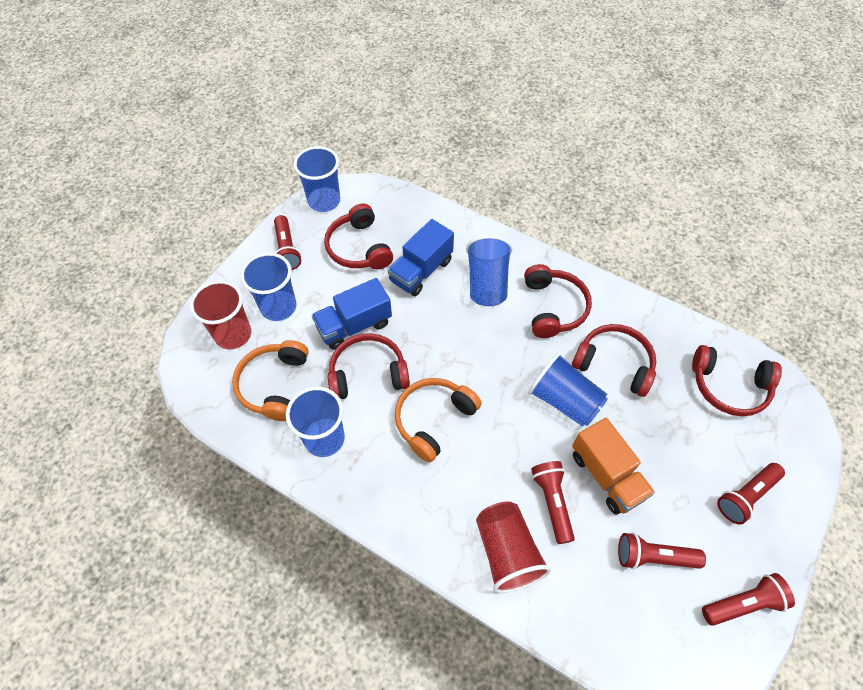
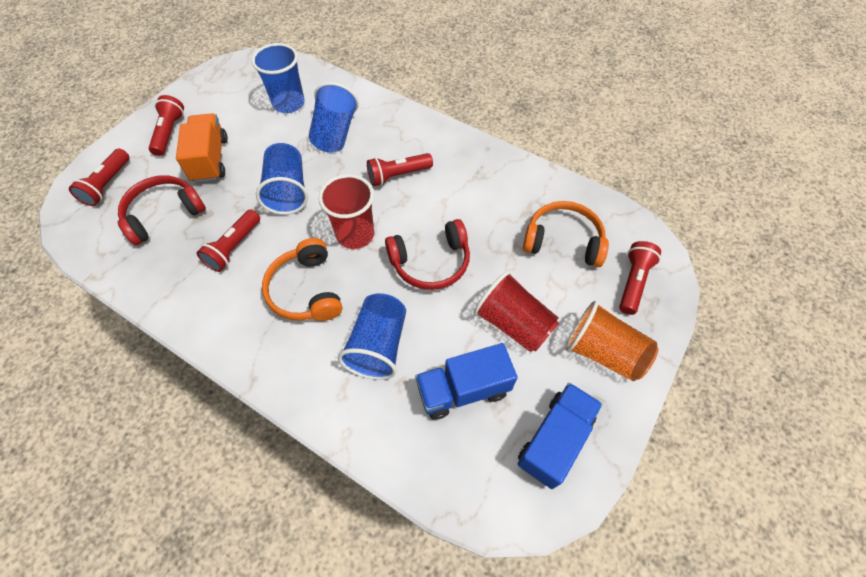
blue cup: 5 -> 4
orange cup: 0 -> 1
red headphones: 5 -> 2

